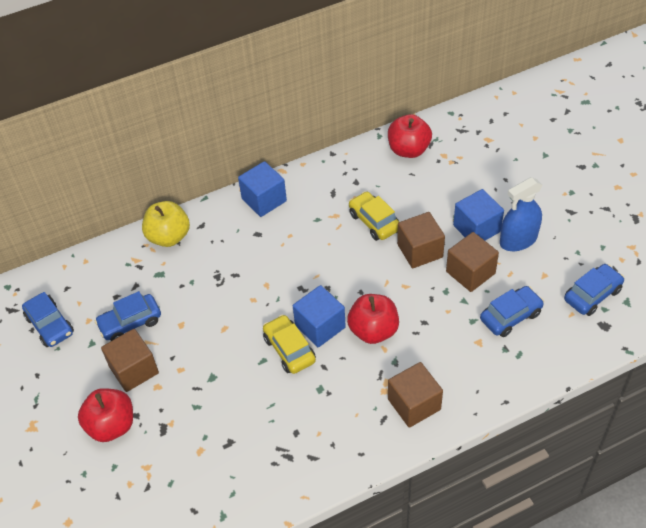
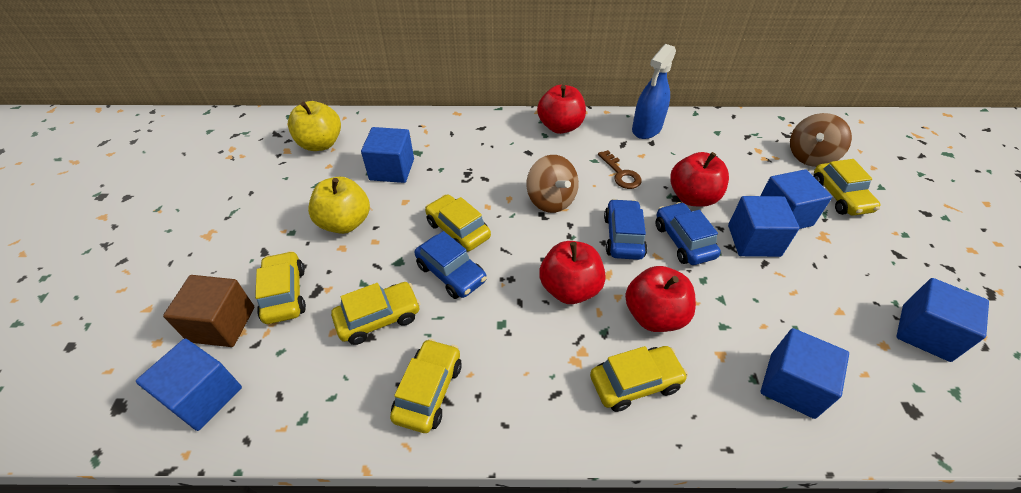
blue car: 4 -> 3
blue cube: 3 -> 6
brown cube: 4 -> 1
brown key: 0 -> 1
brown spinning top: 0 -> 2
red apple: 3 -> 4
yellow apple: 1 -> 2
yellow car: 2 -> 6

